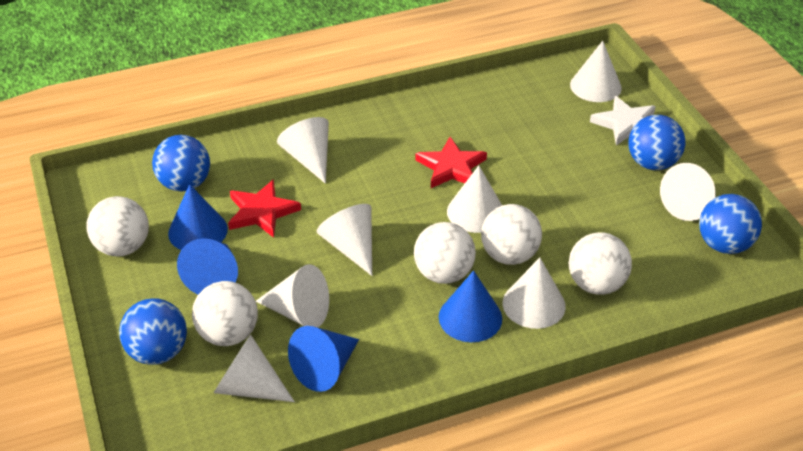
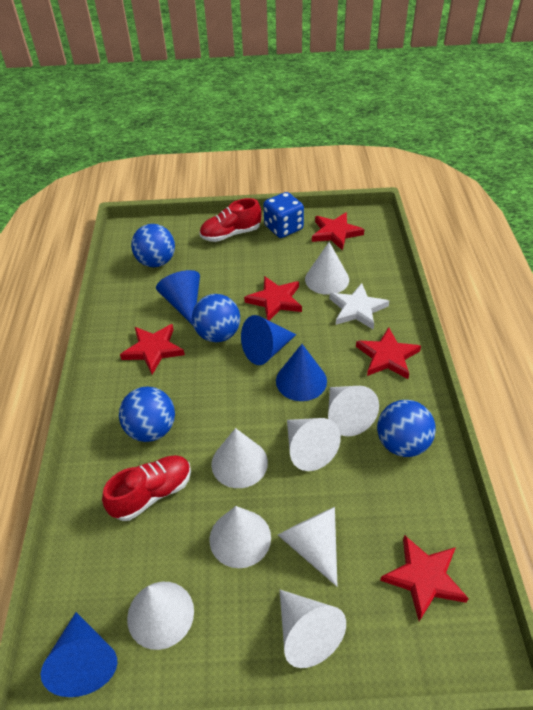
blue dice: 0 -> 1
red shoe: 0 -> 2
red star: 2 -> 5
white ball: 5 -> 0

